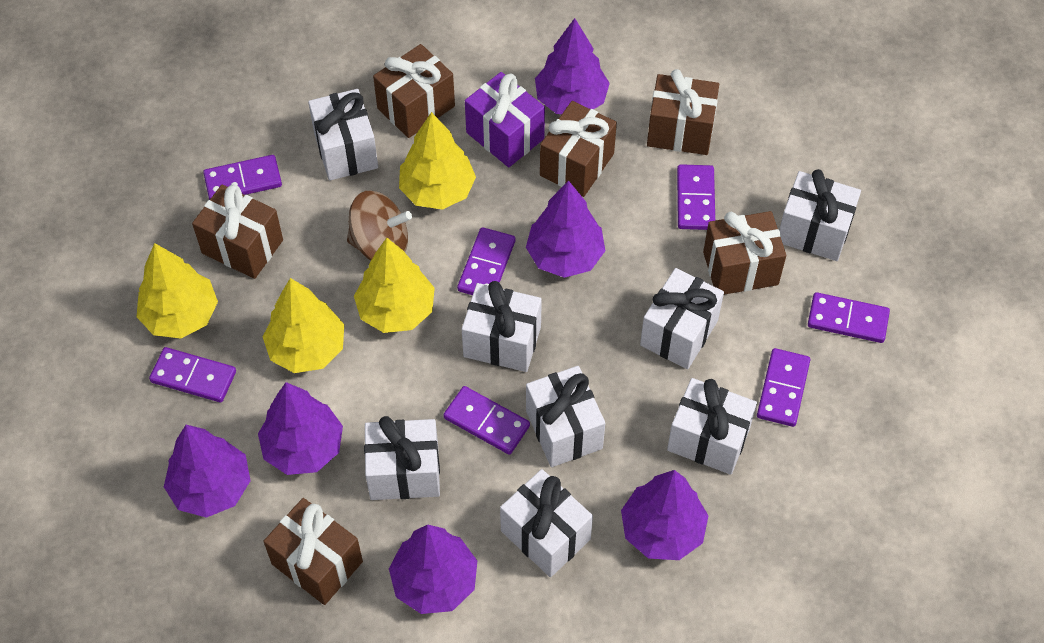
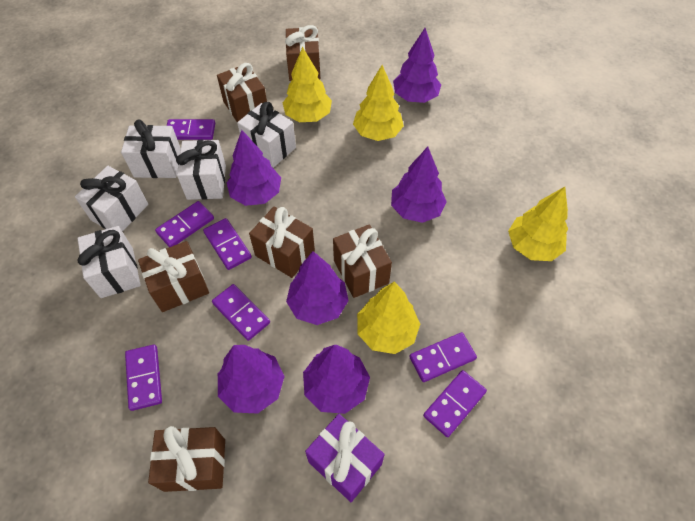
brown spinning top: 1 -> 0
white gift: 8 -> 5

